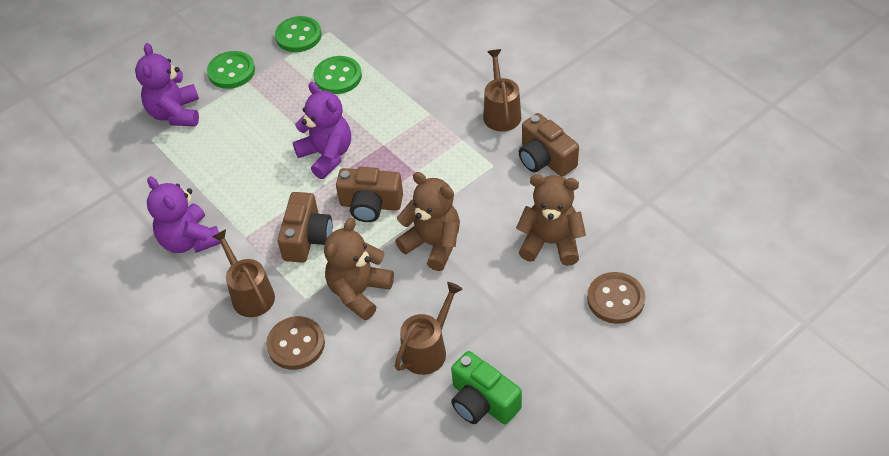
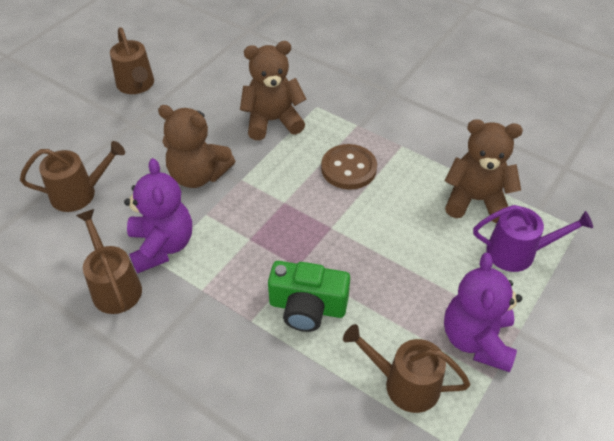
brown button: 2 -> 1
brown camera: 3 -> 0
brown watering can: 3 -> 4
green button: 3 -> 0
purple teddy bear: 3 -> 2
purple watering can: 0 -> 1

